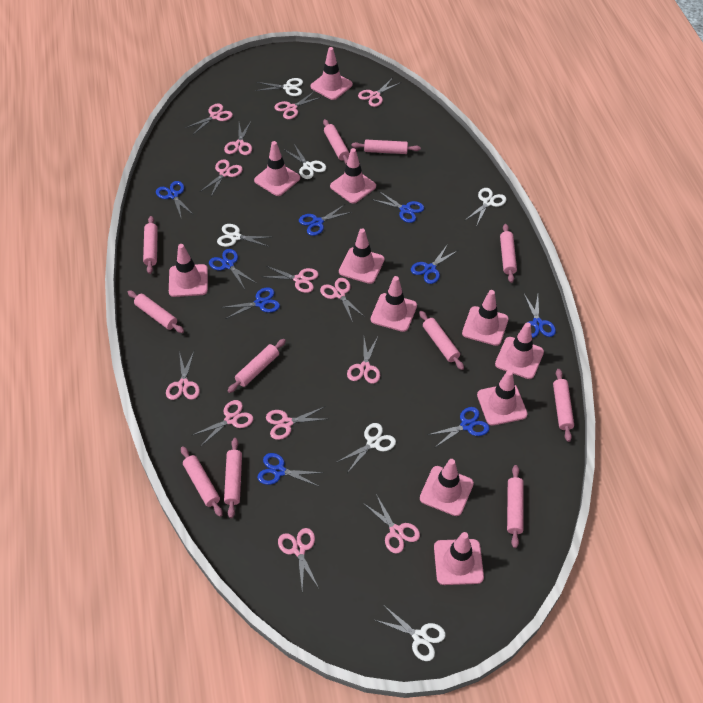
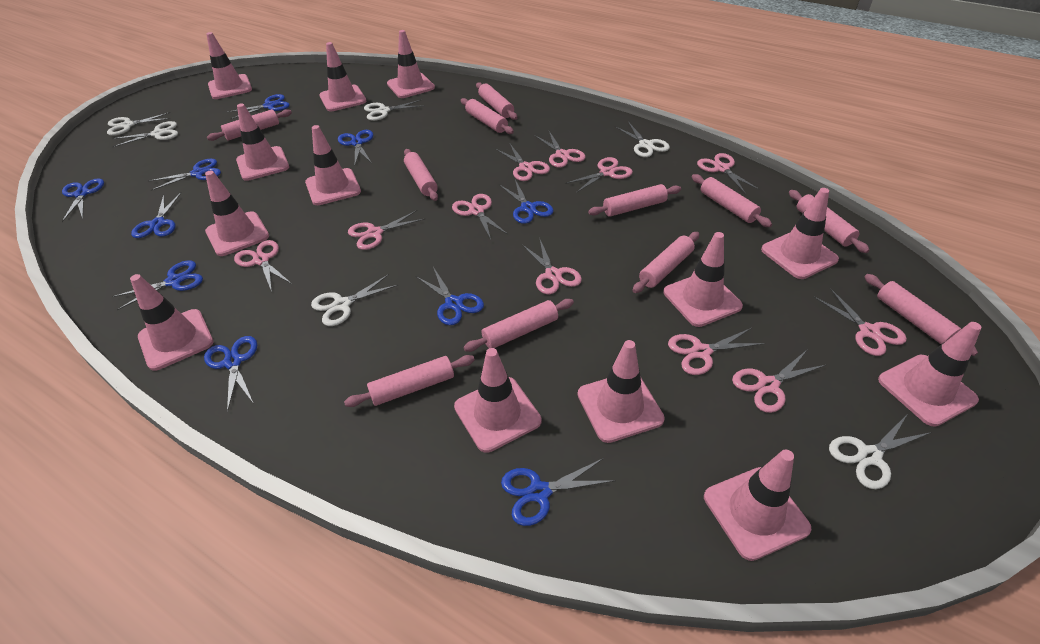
blue scissors: 9 -> 10
pink scissors: 13 -> 11
pink traffic cone: 11 -> 13

